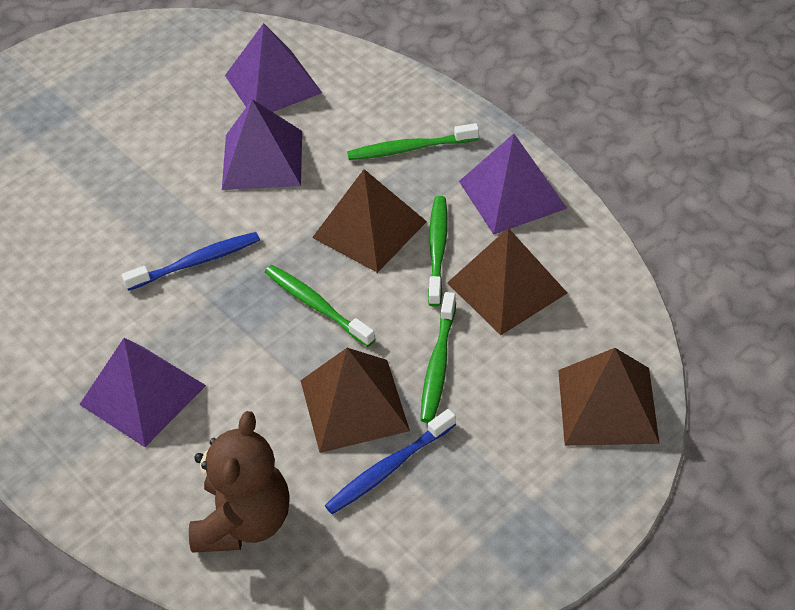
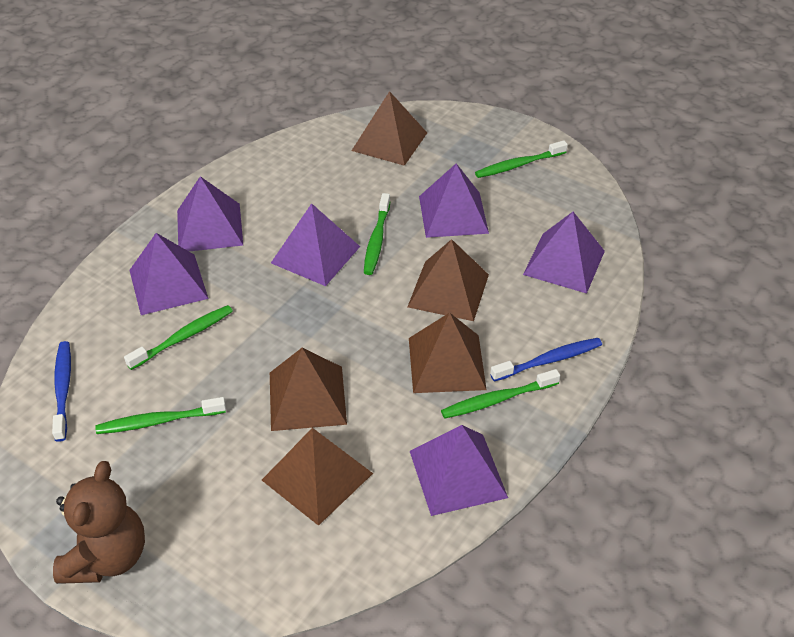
brown pyramid: 4 -> 5
green toothbrush: 4 -> 5
purple pyramid: 4 -> 6

